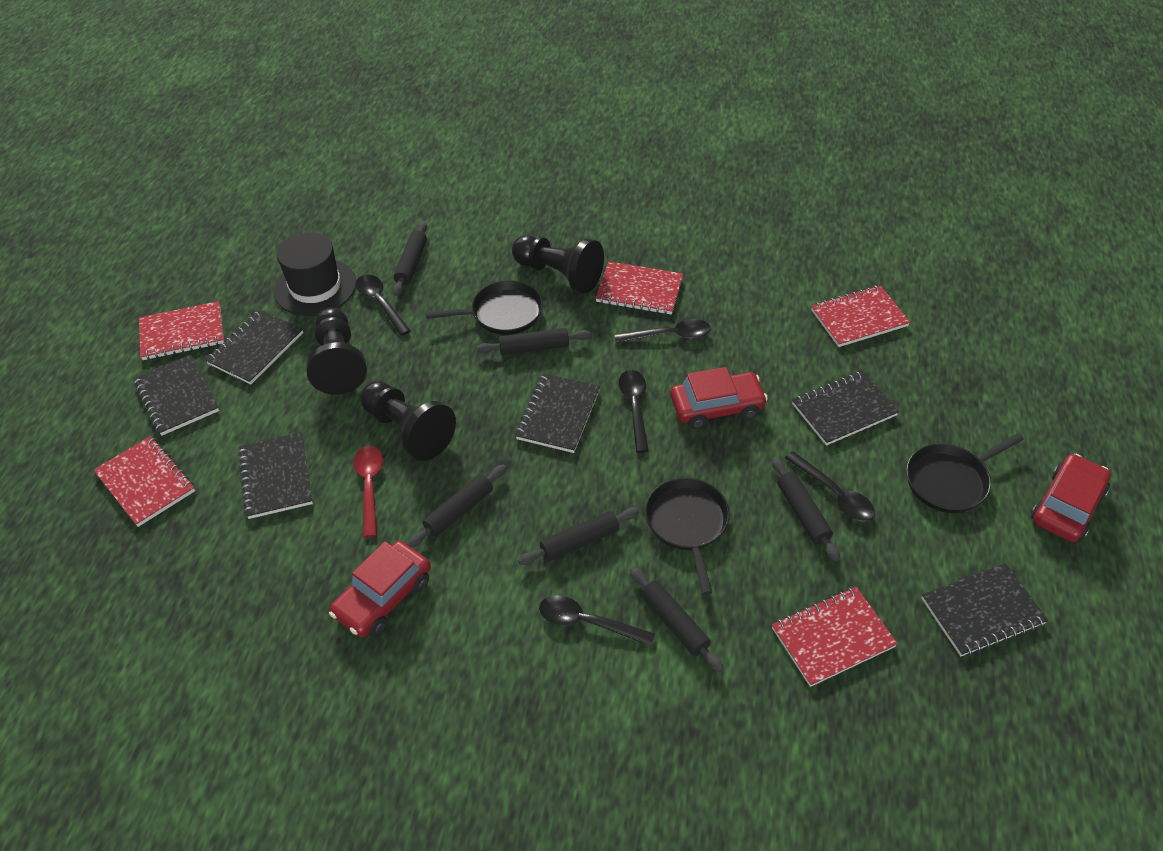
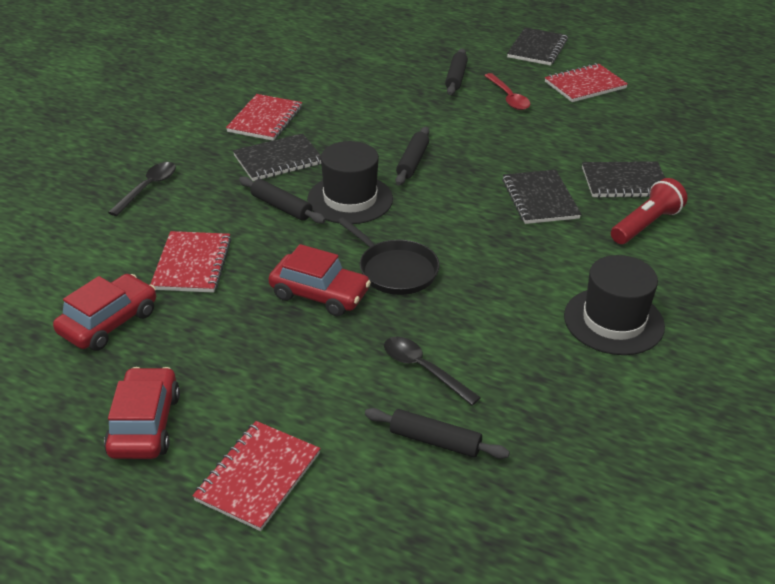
black hat: 1 -> 2
black notebook: 6 -> 4
black pan: 3 -> 1
black pawn: 3 -> 0
black rolling pin: 6 -> 4
black spoon: 5 -> 2
red flashlight: 0 -> 1
red notebook: 5 -> 4

